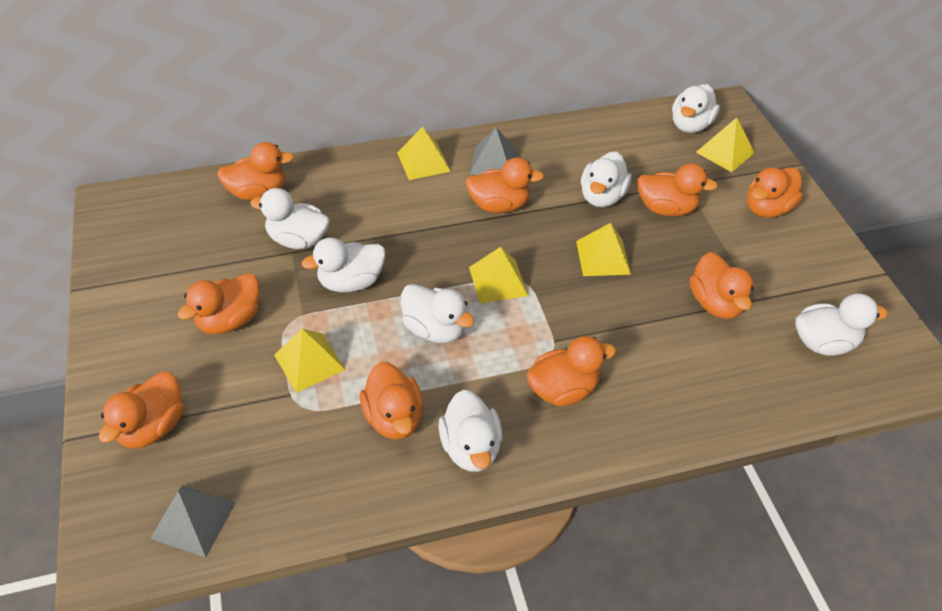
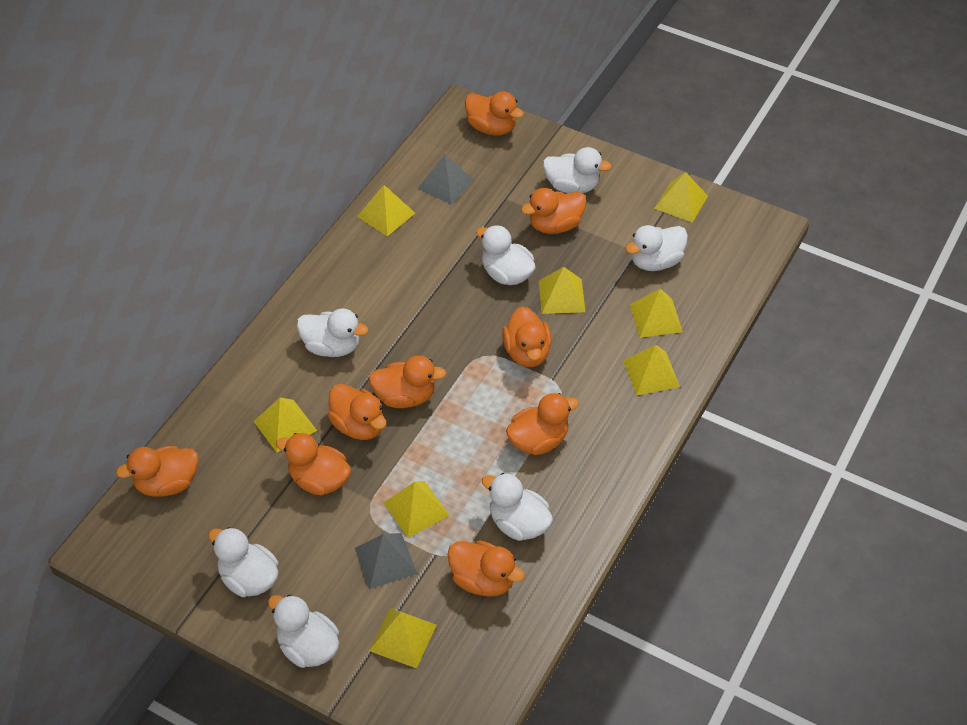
yellow pyramid: 5 -> 8

